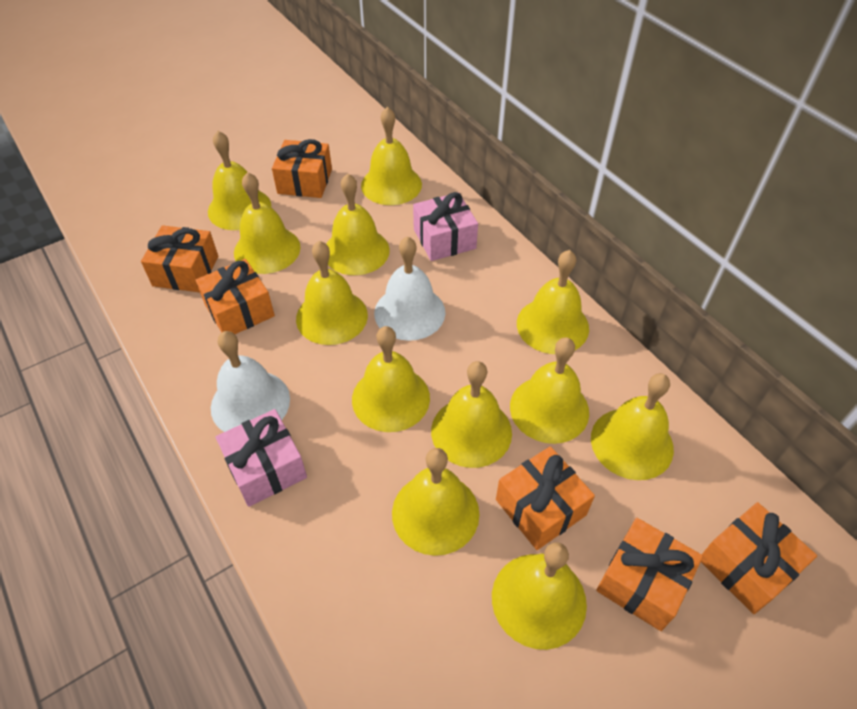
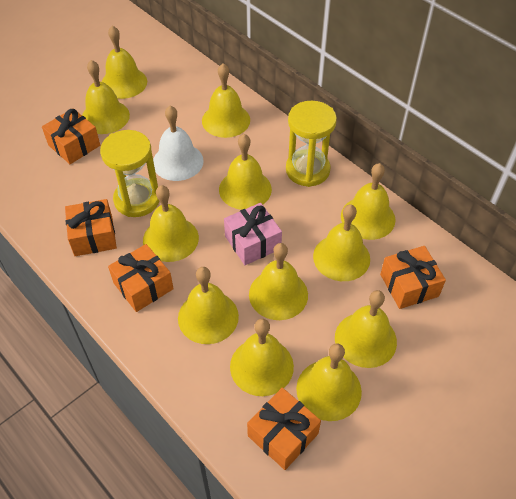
orange gift: 6 -> 5
pink gift: 2 -> 1
white bell: 2 -> 1
yellow hourglass: 0 -> 2

